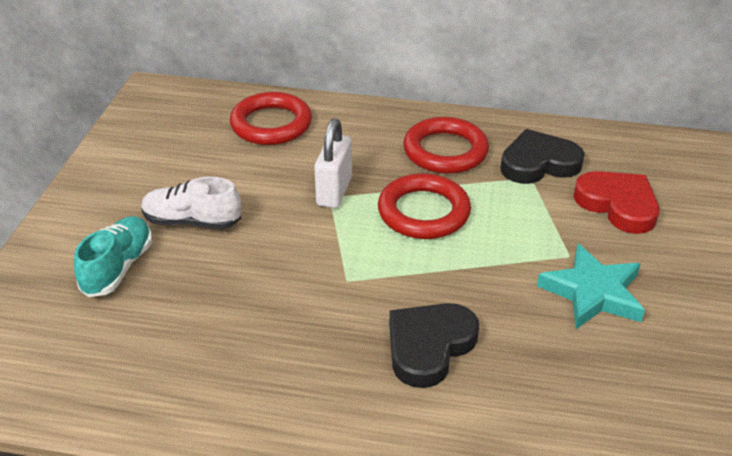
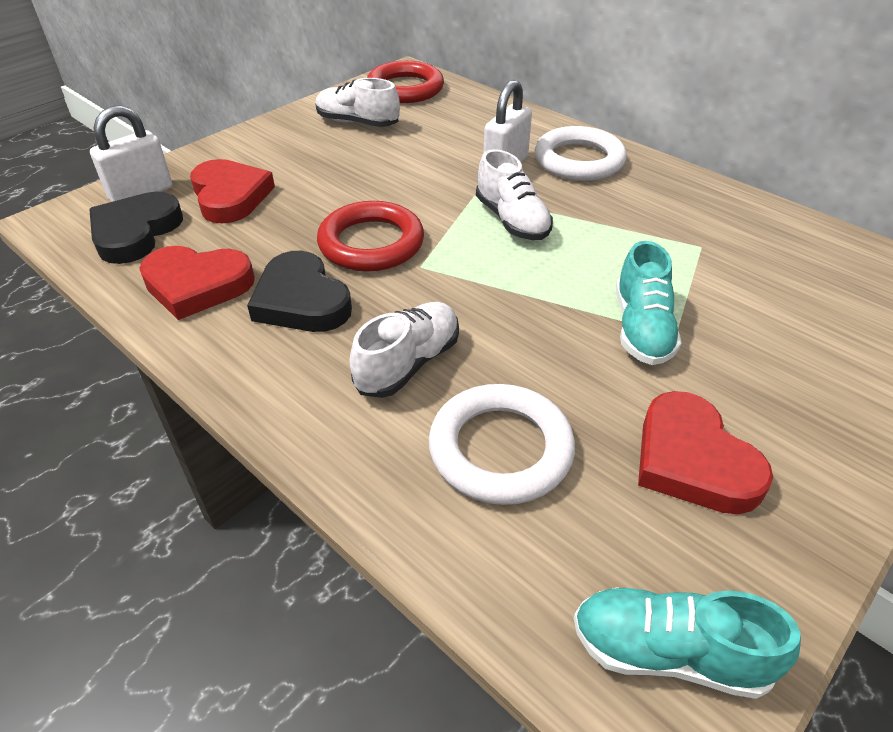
red heart: 1 -> 3
red ring: 3 -> 2
turquoise shoe: 1 -> 2
turquoise star: 1 -> 0
white padlock: 1 -> 2
white ring: 0 -> 2
white shoe: 1 -> 3

